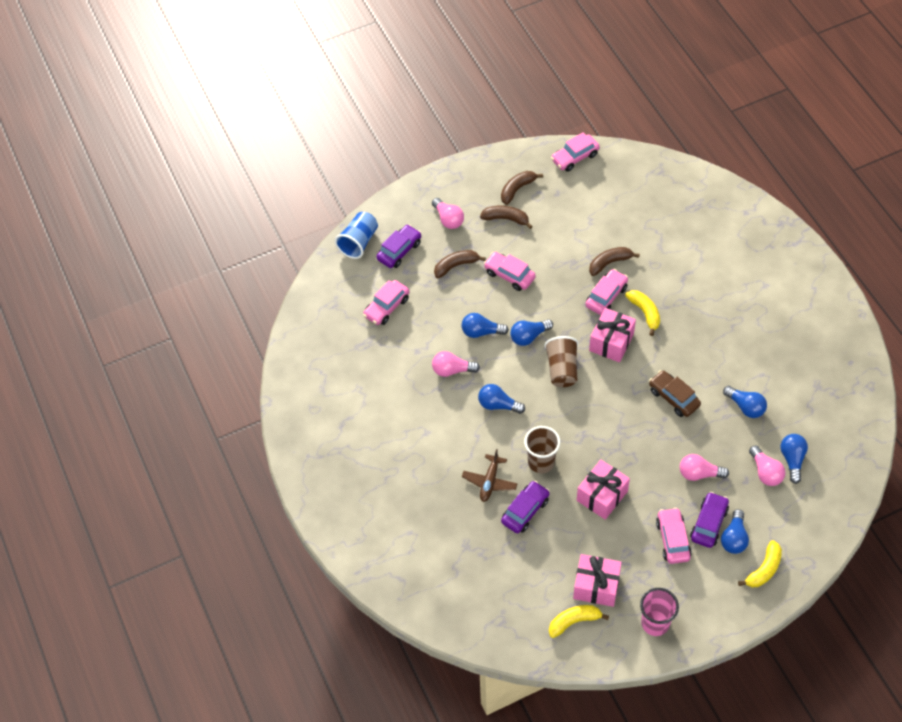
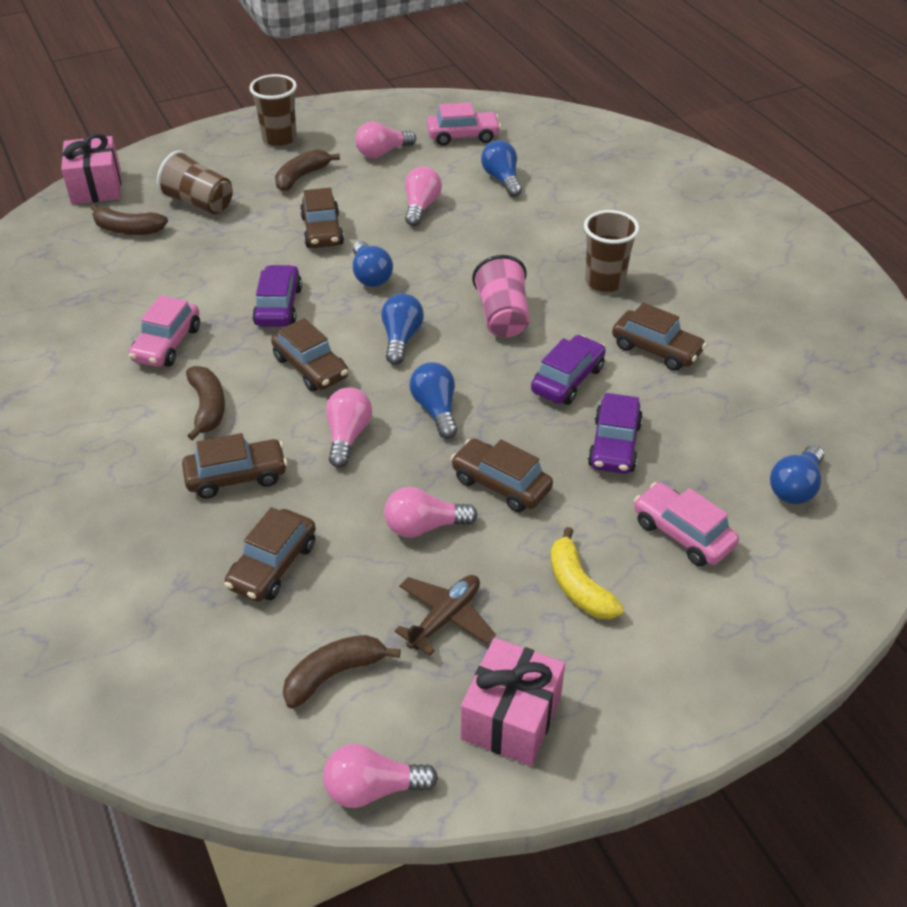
blue cup: 1 -> 0
blue light bulb: 6 -> 5
brown car: 1 -> 6
brown cup: 2 -> 3
pink car: 5 -> 3
pink gift: 3 -> 2
pink light bulb: 4 -> 5
yellow banana: 3 -> 1

